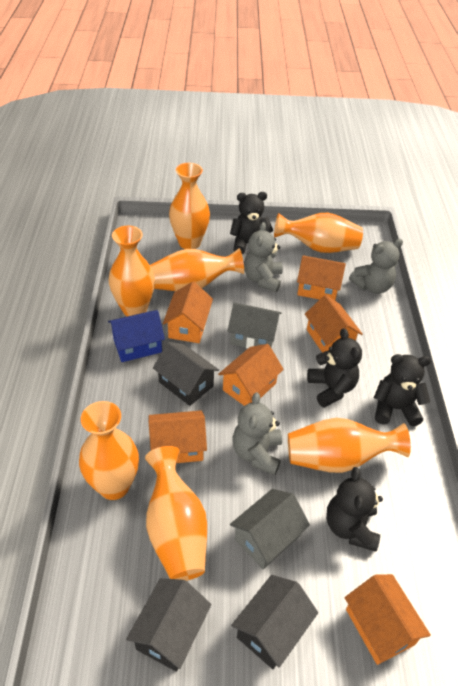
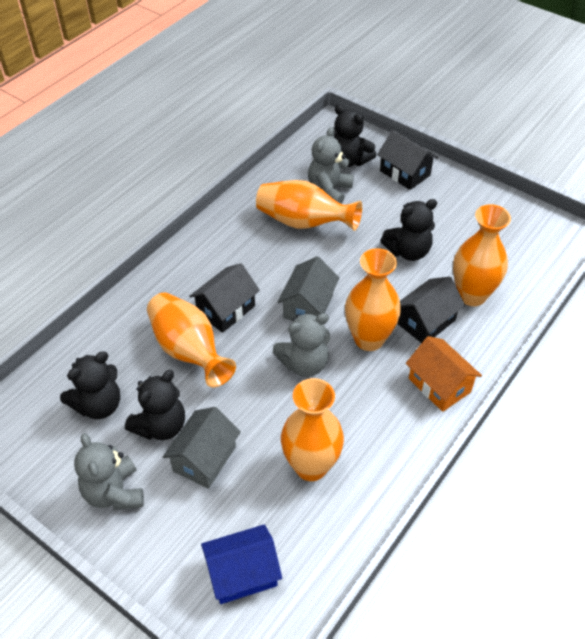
orange house: 6 -> 1
orange vase: 7 -> 5

